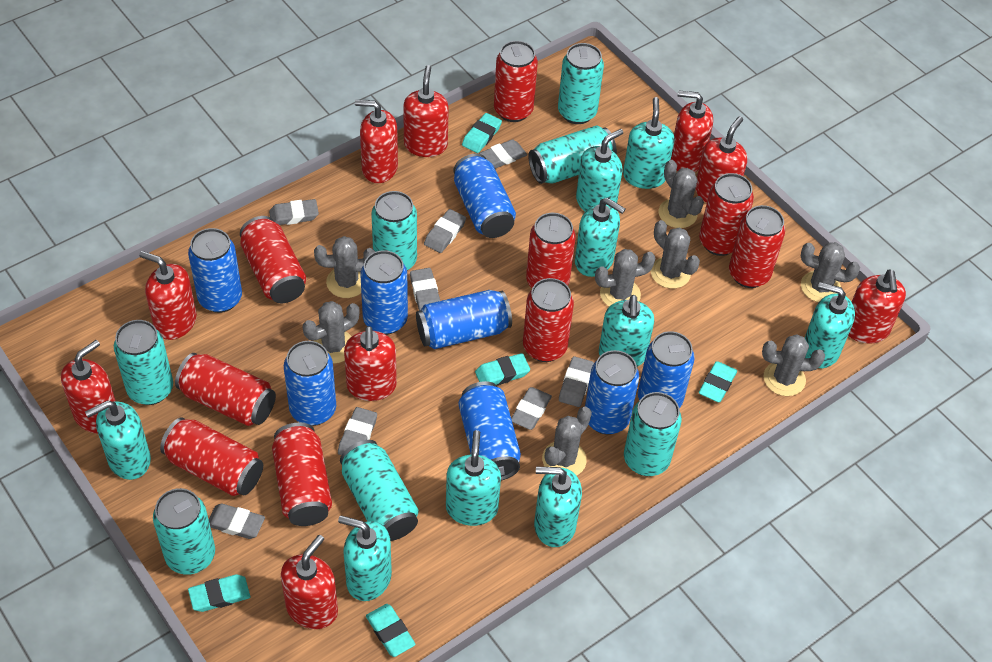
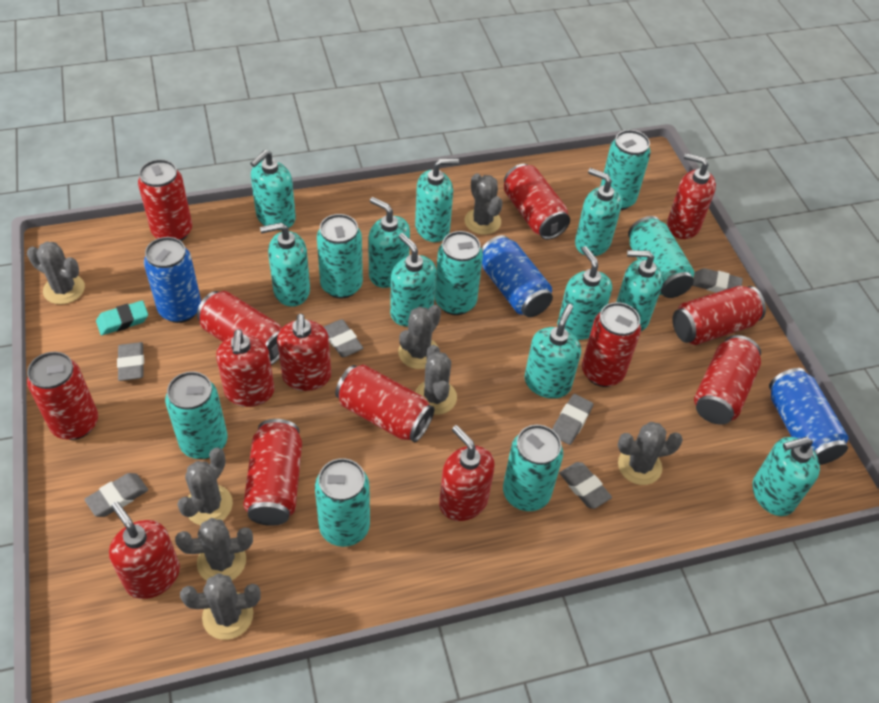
blue can: 8 -> 3
grey eraser: 8 -> 6
red soap dispenser: 9 -> 5
turquoise eraser: 5 -> 1
turquoise soap dispenser: 9 -> 10

